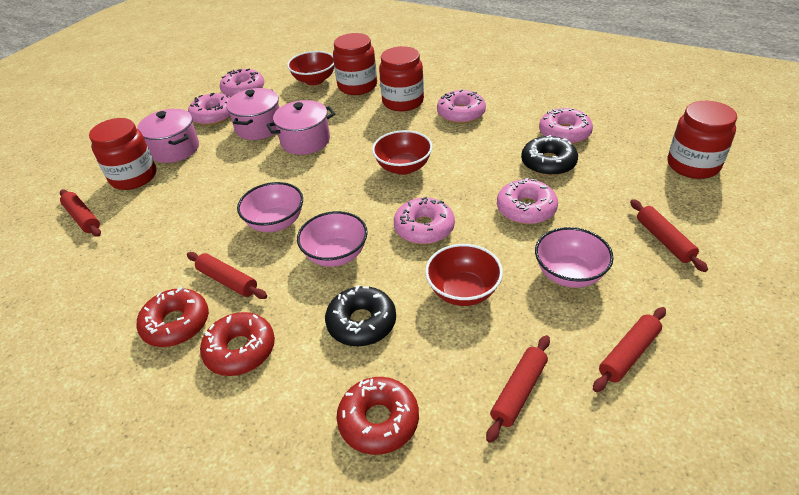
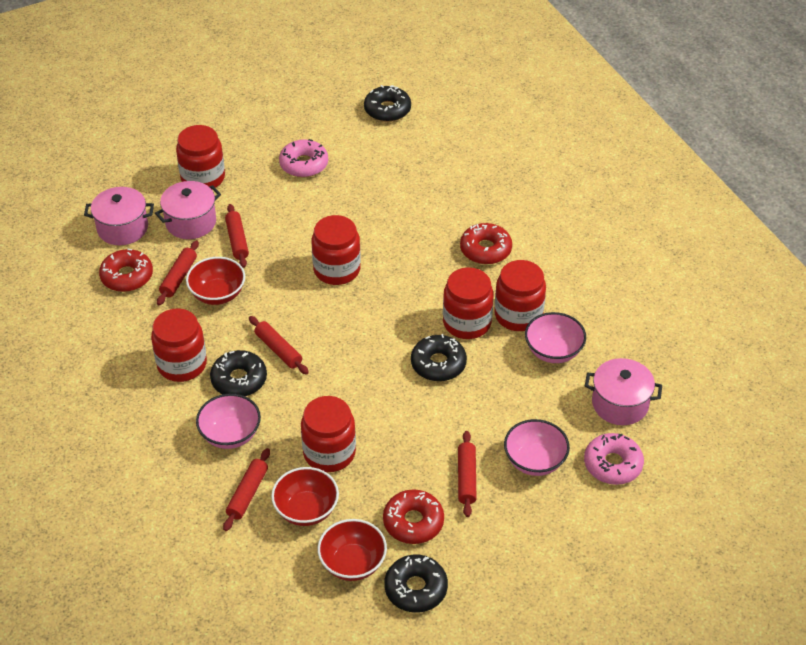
black donut: 2 -> 4
pink donut: 6 -> 2
red jar: 4 -> 6

